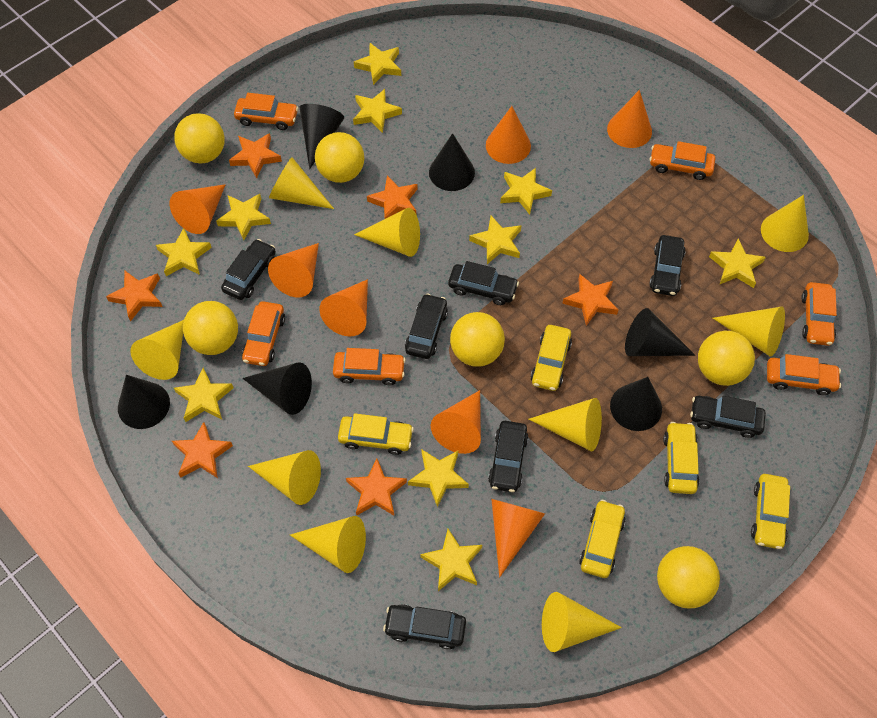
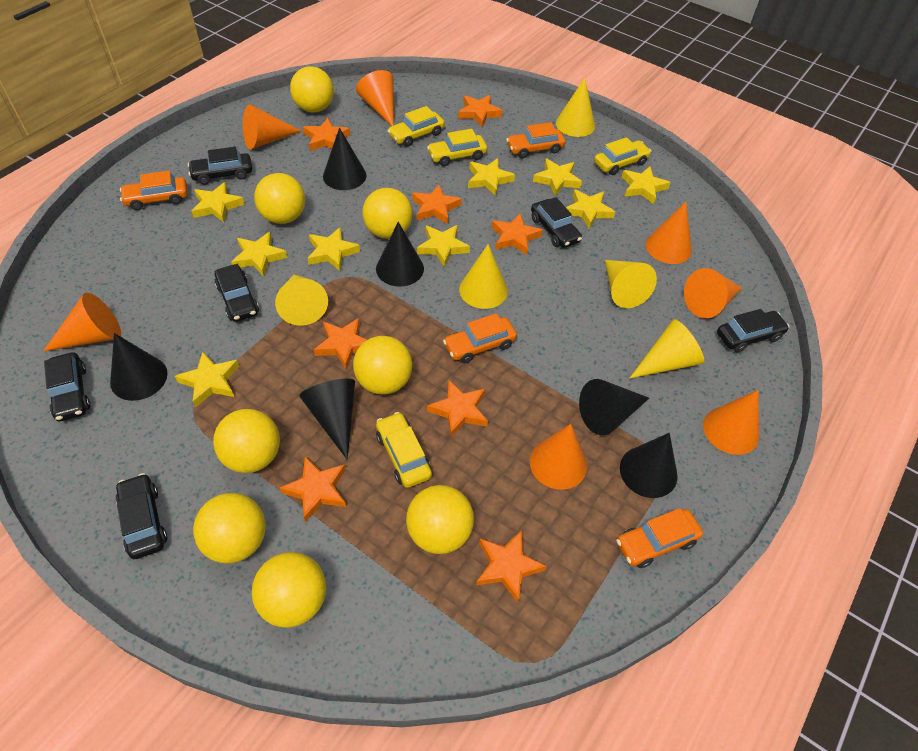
black car: 7 -> 6
orange car: 6 -> 4
orange star: 6 -> 8
yellow ball: 6 -> 8
yellow car: 5 -> 4
yellow cone: 9 -> 5
yellow star: 10 -> 9

